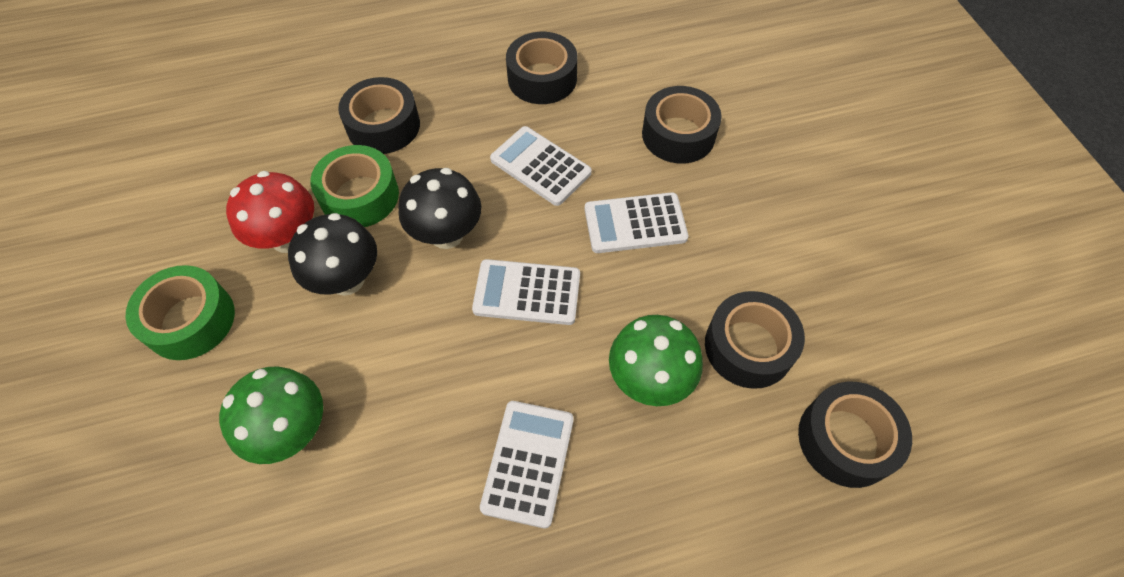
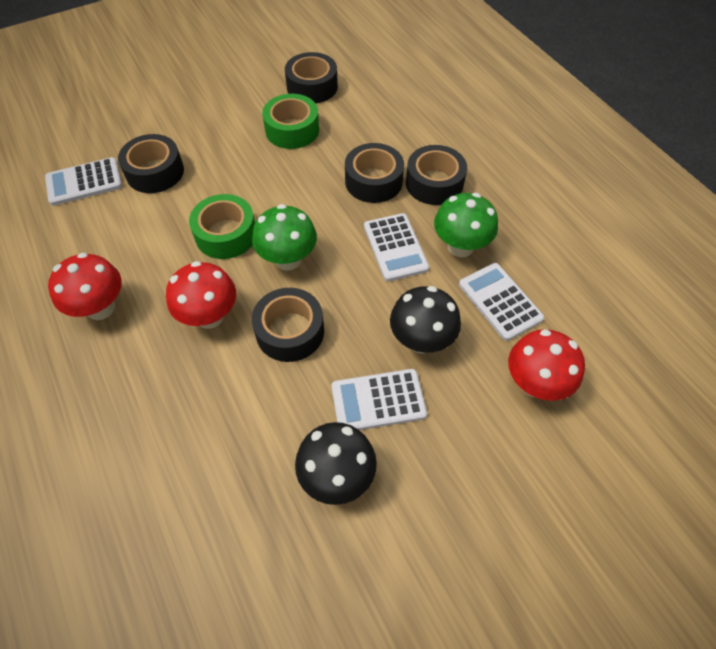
red mushroom: 1 -> 3

